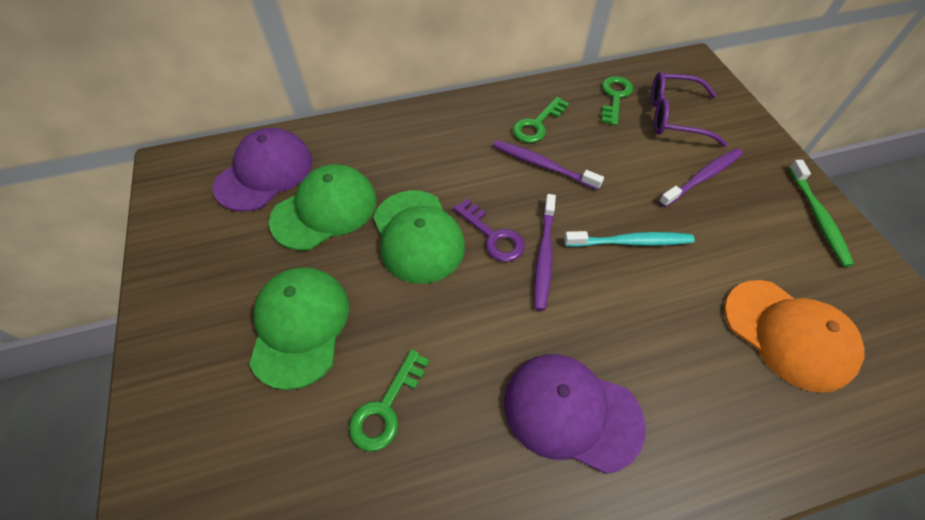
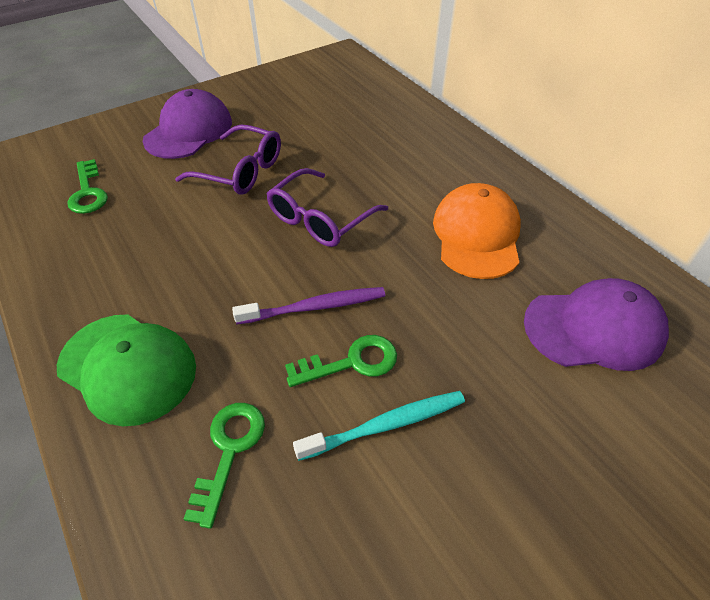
green cap: 3 -> 1
green toothbrush: 1 -> 0
purple glasses: 1 -> 2
purple key: 1 -> 0
purple toothbrush: 3 -> 1

